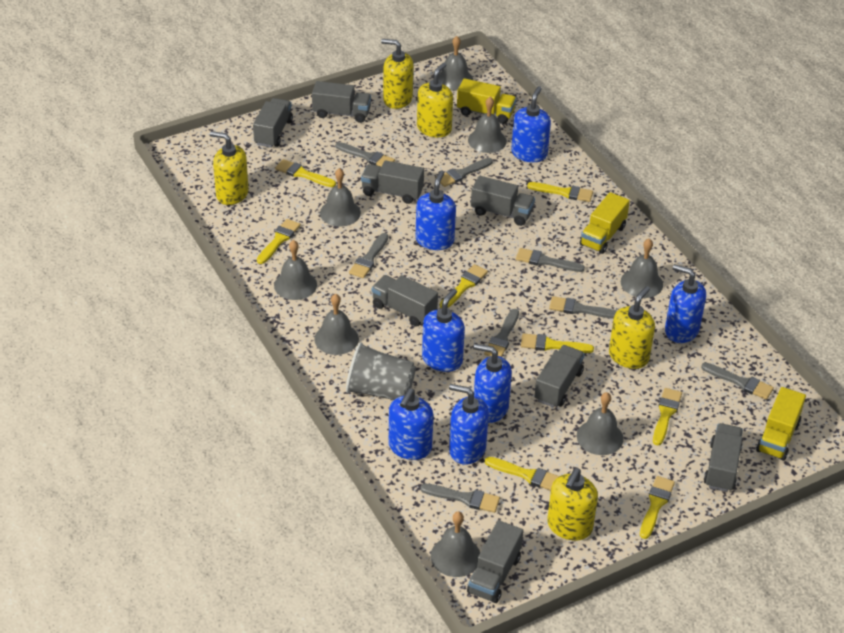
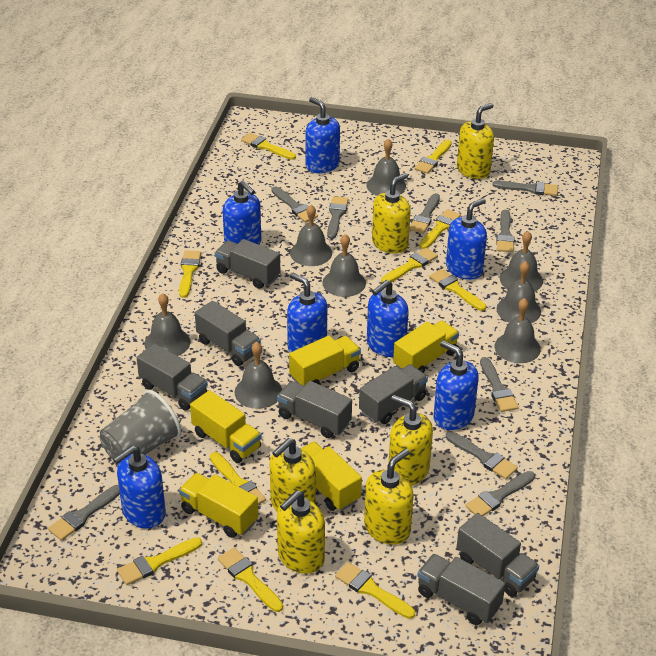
grey brush: 8 -> 9
grey truck: 8 -> 7
yellow brush: 8 -> 10
yellow soap dispenser: 5 -> 6
yellow truck: 3 -> 5

